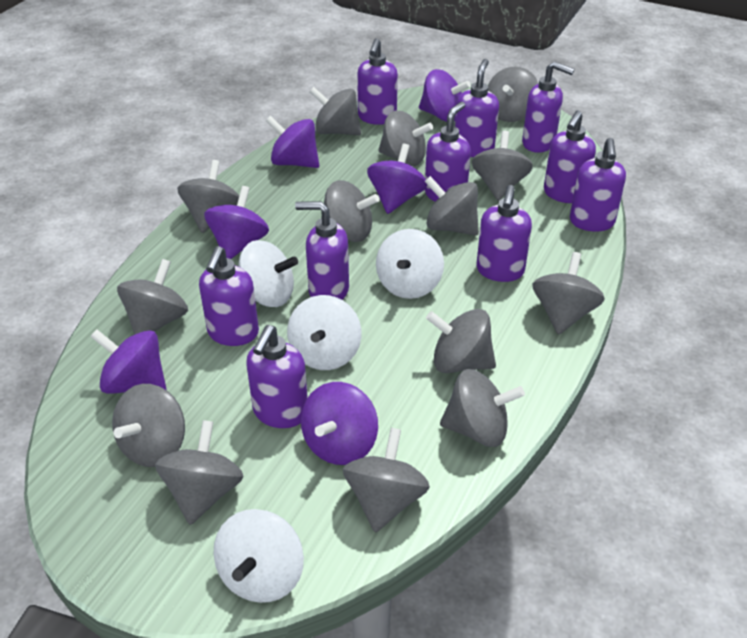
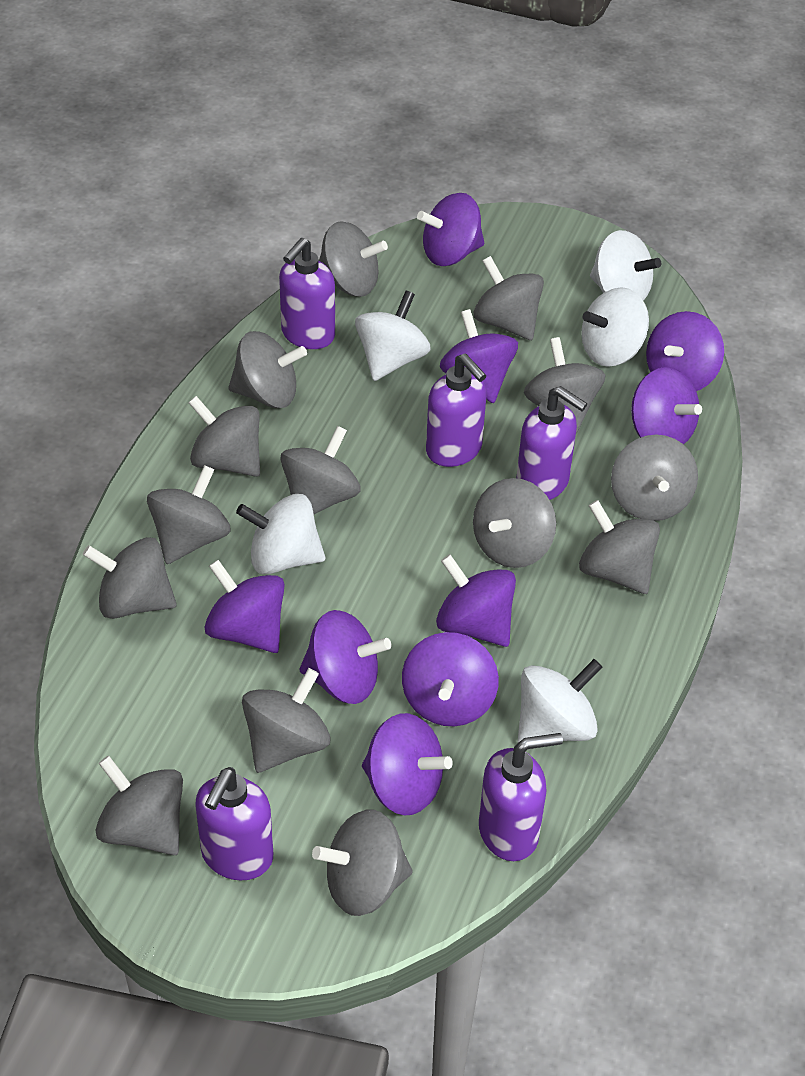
purple soap dispenser: 10 -> 5
purple spinning top: 6 -> 9
white spinning top: 4 -> 5

